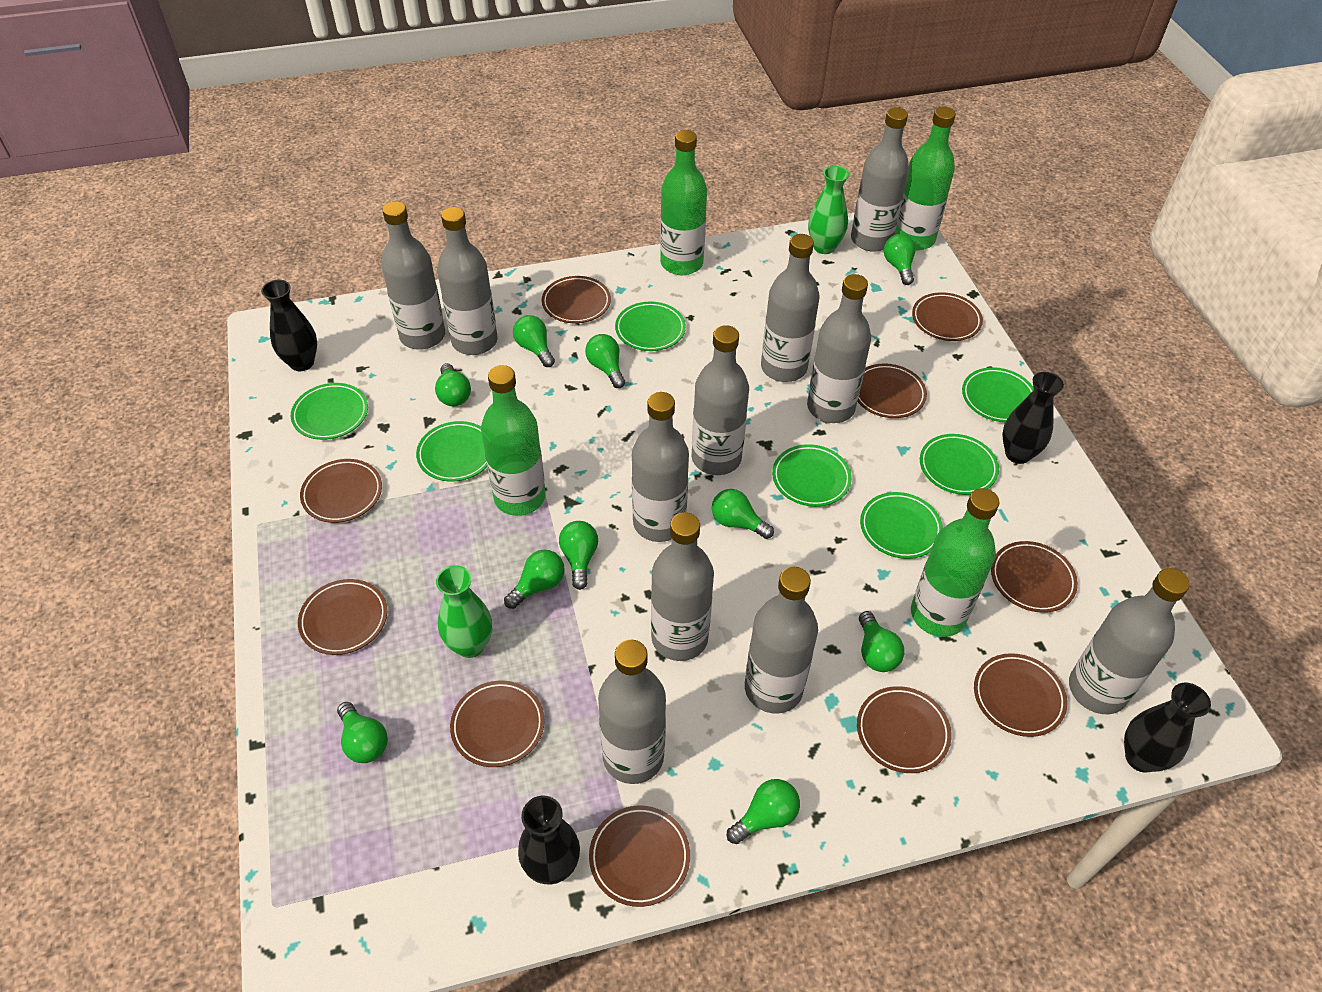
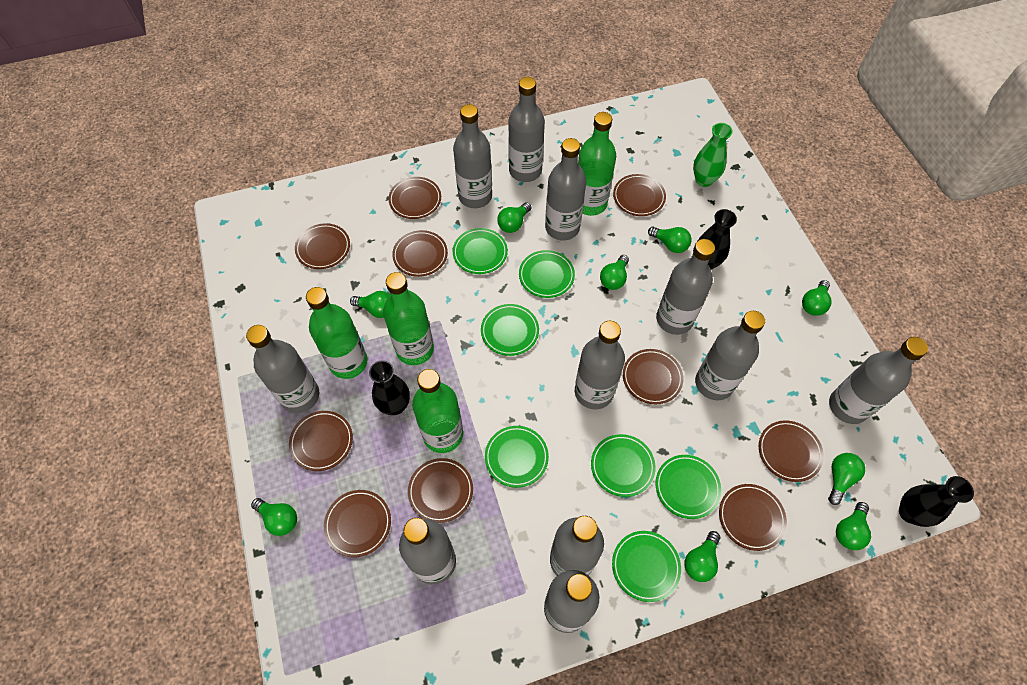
black vase: 4 -> 3
green light bulb: 10 -> 9
green vase: 2 -> 1

